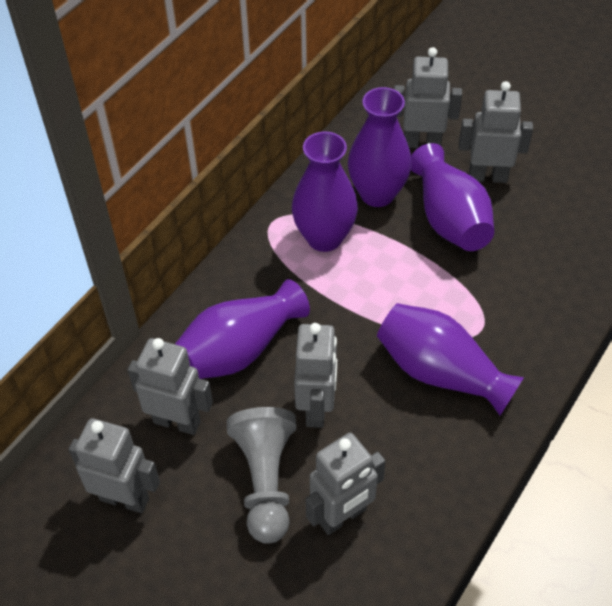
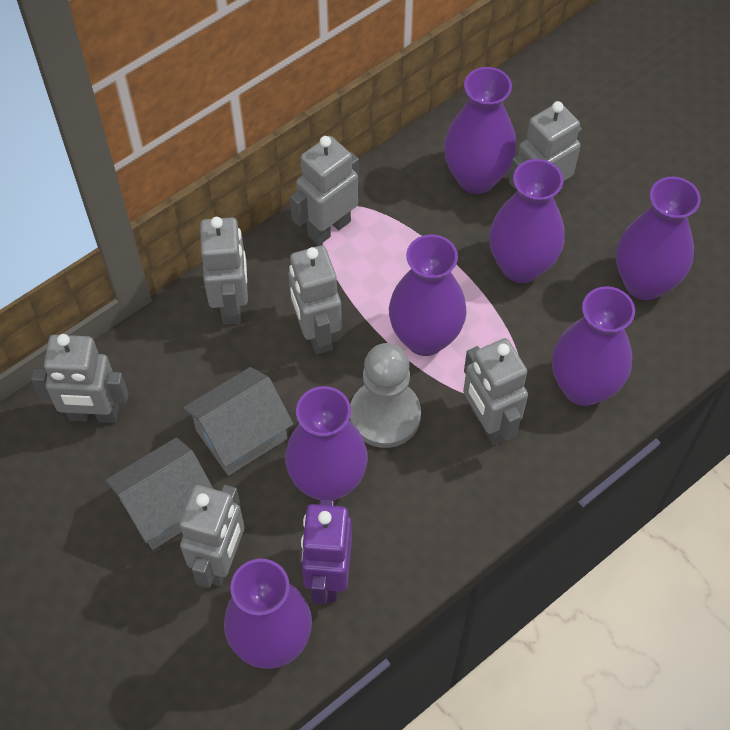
grey house: 0 -> 2
grey robot: 6 -> 7
purple robot: 0 -> 1
purple vase: 5 -> 7

